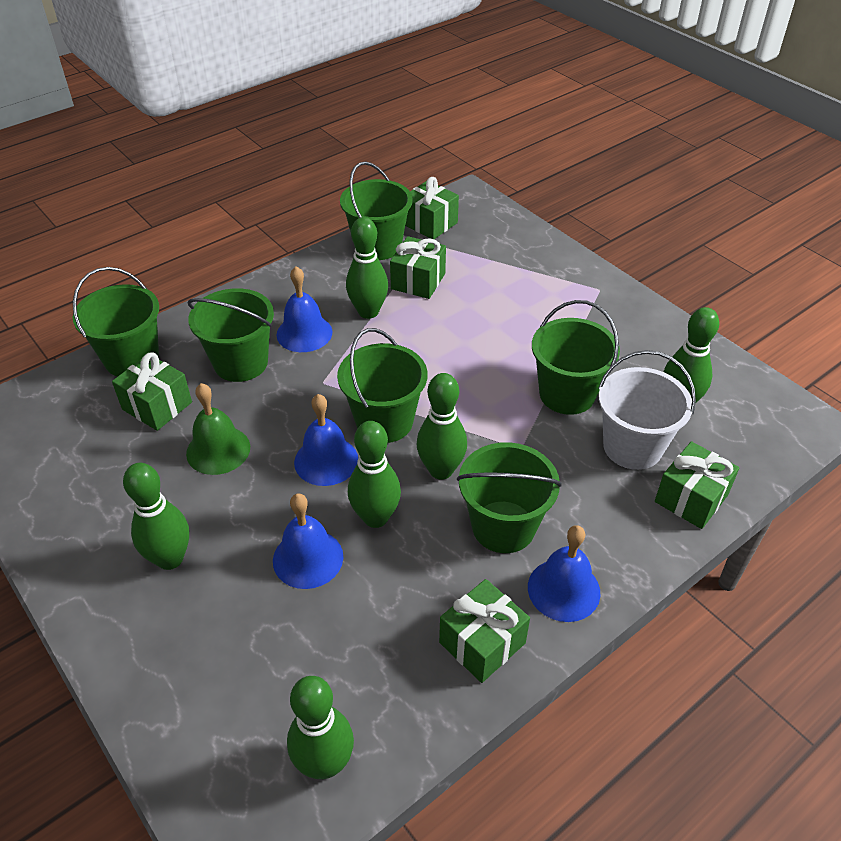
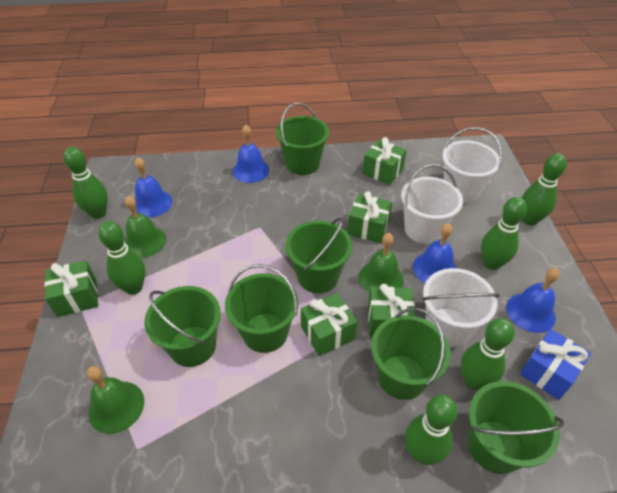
blue gift: 0 -> 1
green bell: 1 -> 3
white bucket: 1 -> 3

